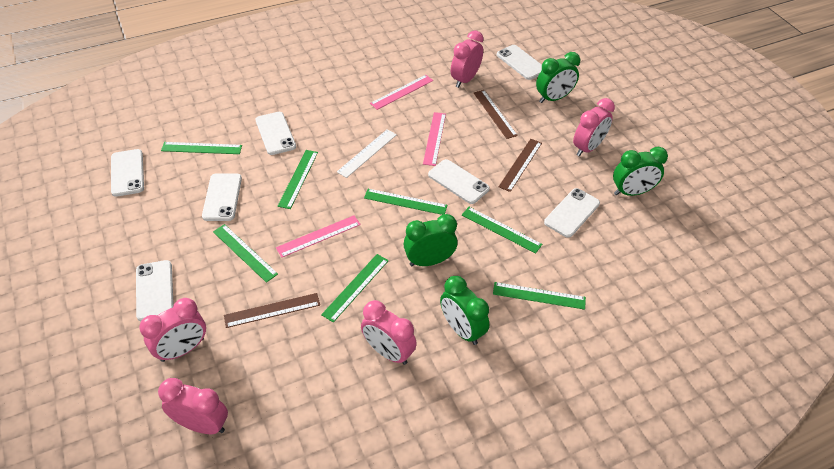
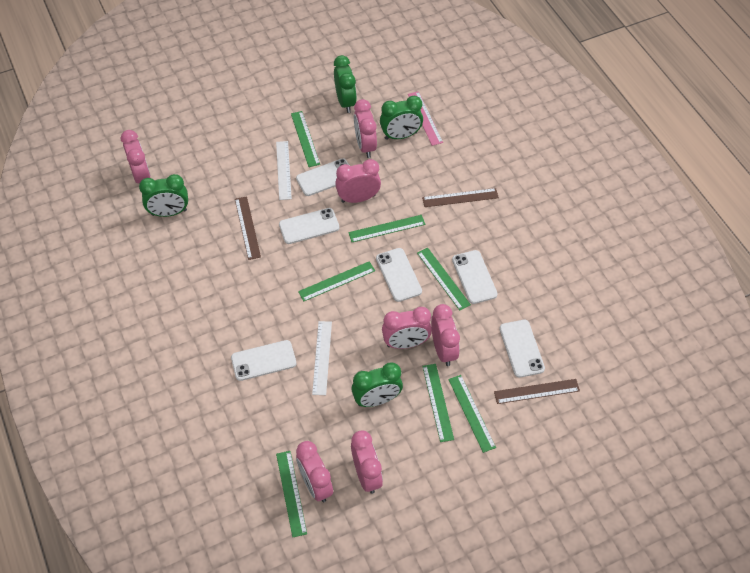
pink clock: 5 -> 7
pink ruler: 3 -> 1
white phone: 7 -> 6
white ruler: 1 -> 2

